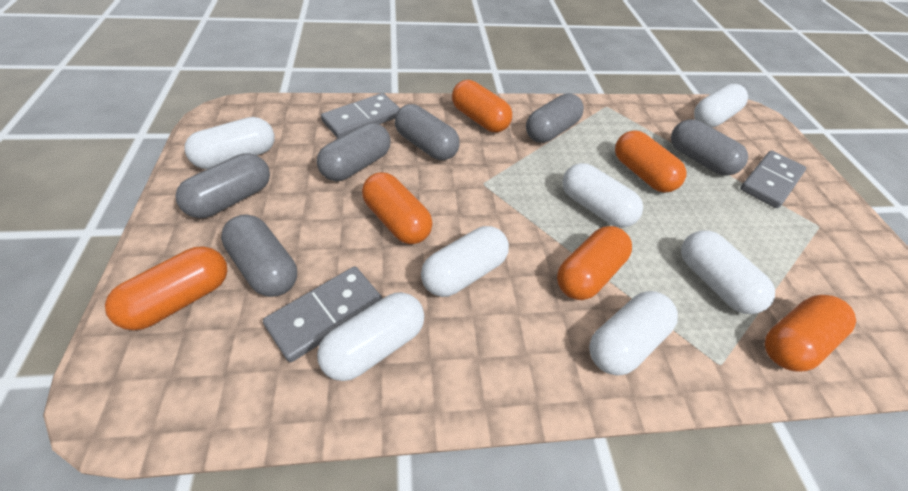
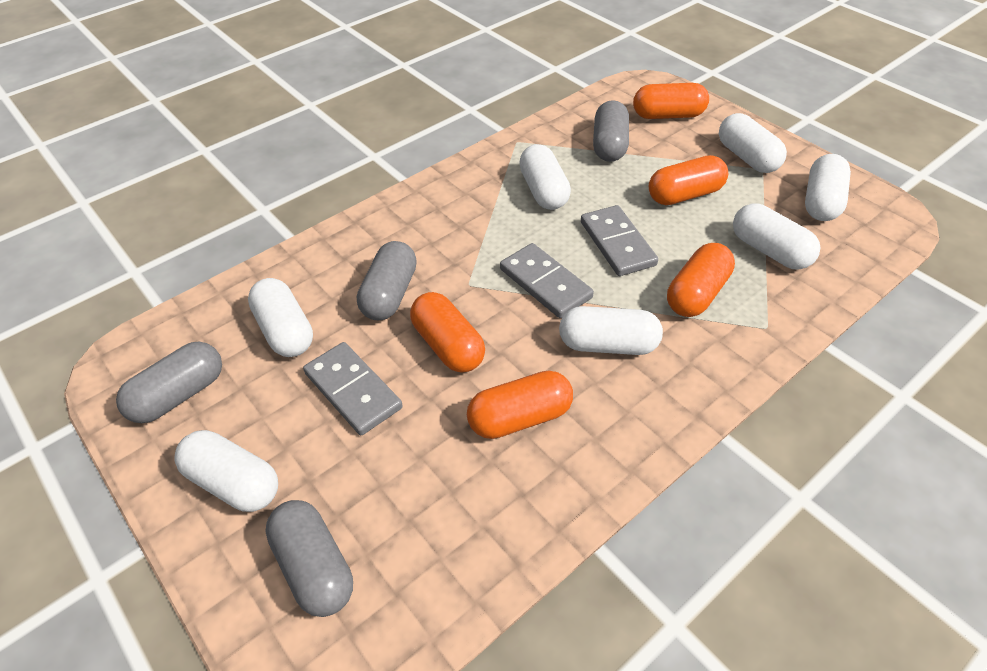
grey capsule: 6 -> 4
orange capsule: 6 -> 5

